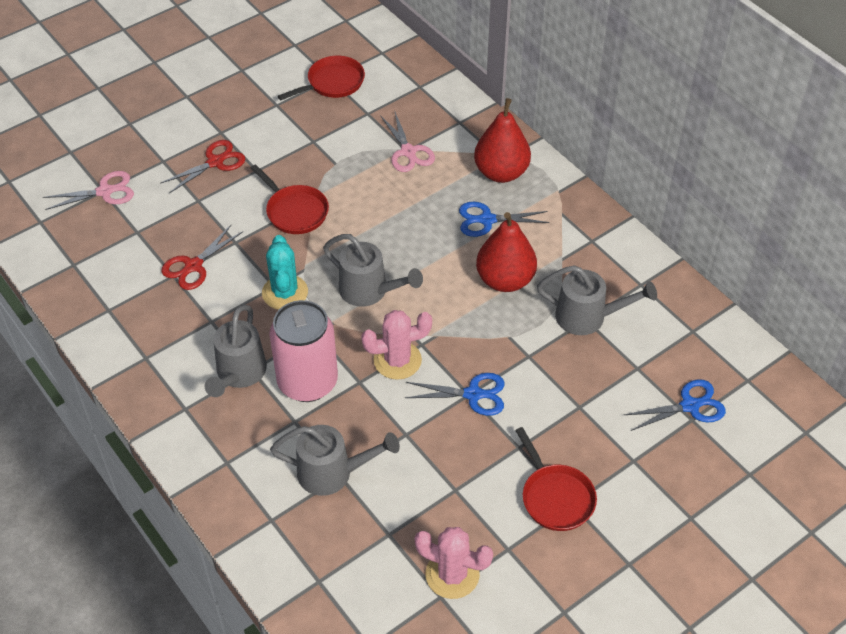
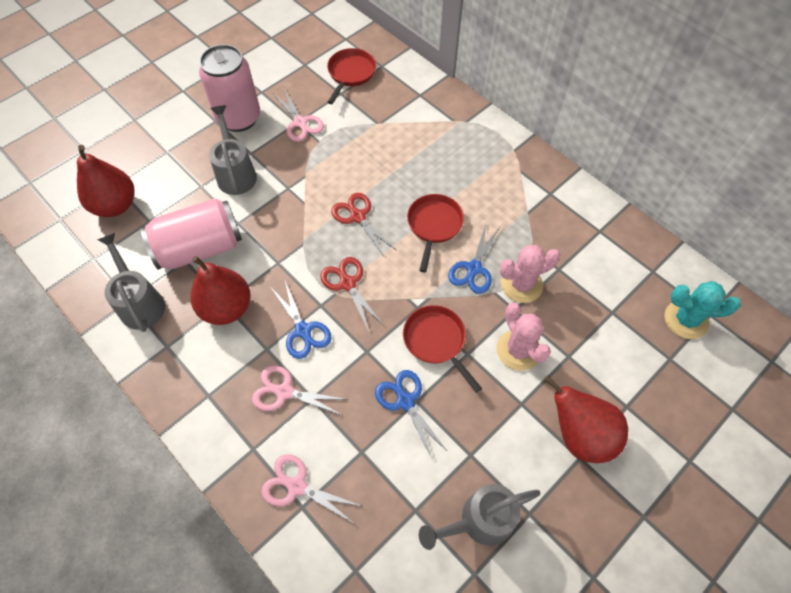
grey watering can: 4 -> 3
pink can: 1 -> 2
pink scissors: 2 -> 3
red pear: 2 -> 3

